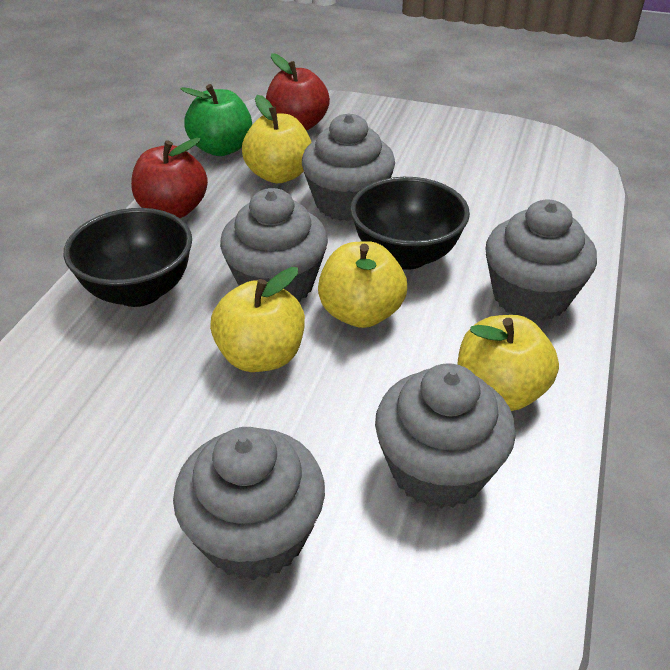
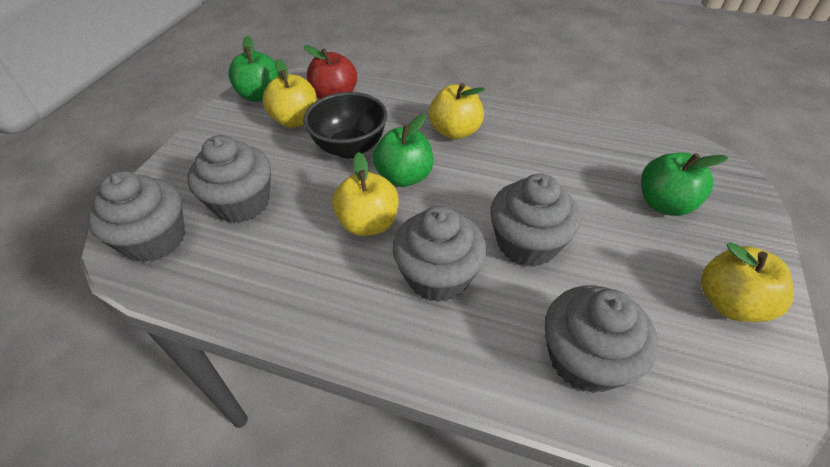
black bowl: 2 -> 1
green apple: 1 -> 3
red apple: 2 -> 1

